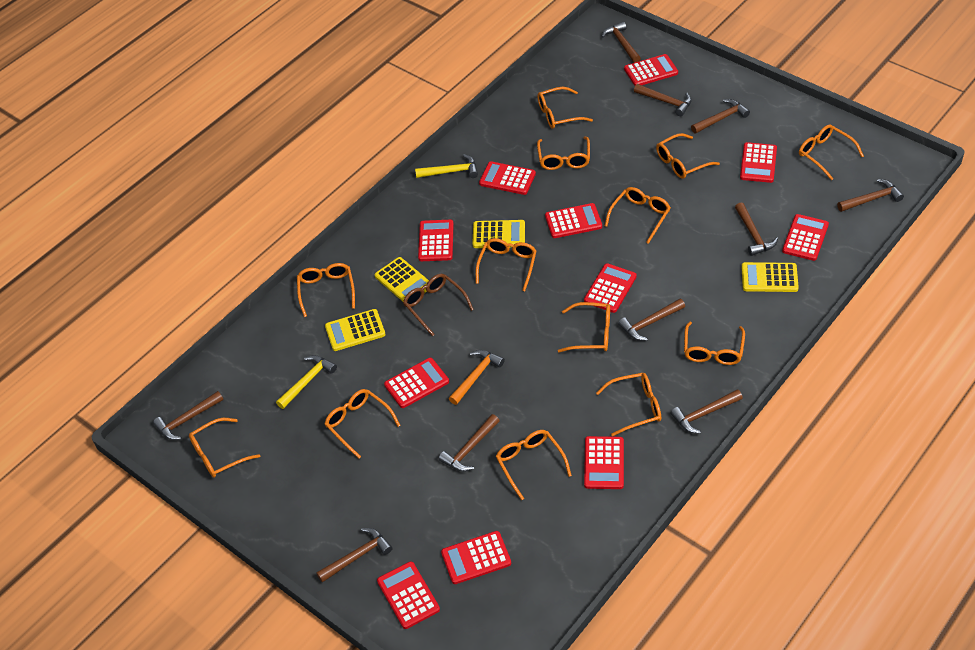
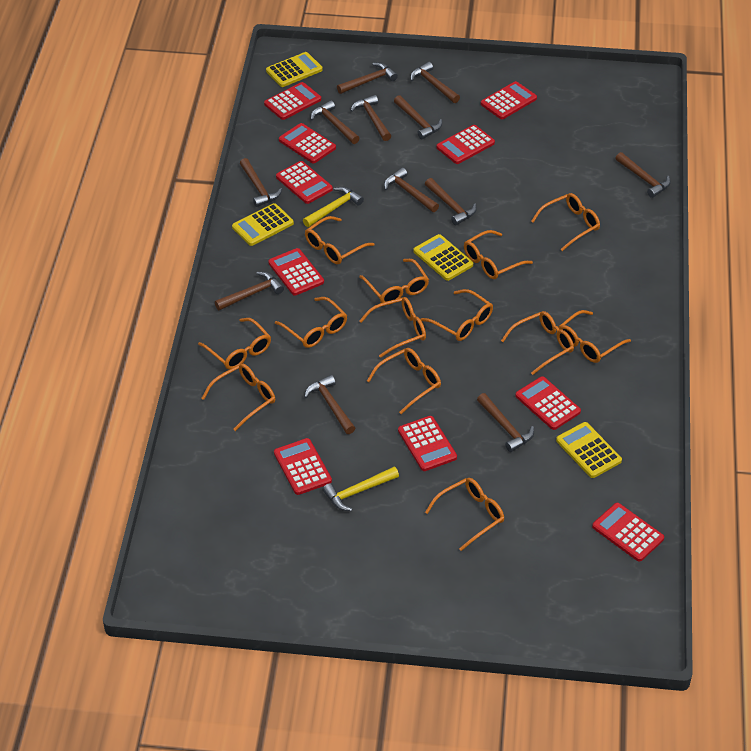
brown glasses: 1 -> 0
brown hammer: 10 -> 12
orange hammer: 1 -> 0
red calculator: 11 -> 10

